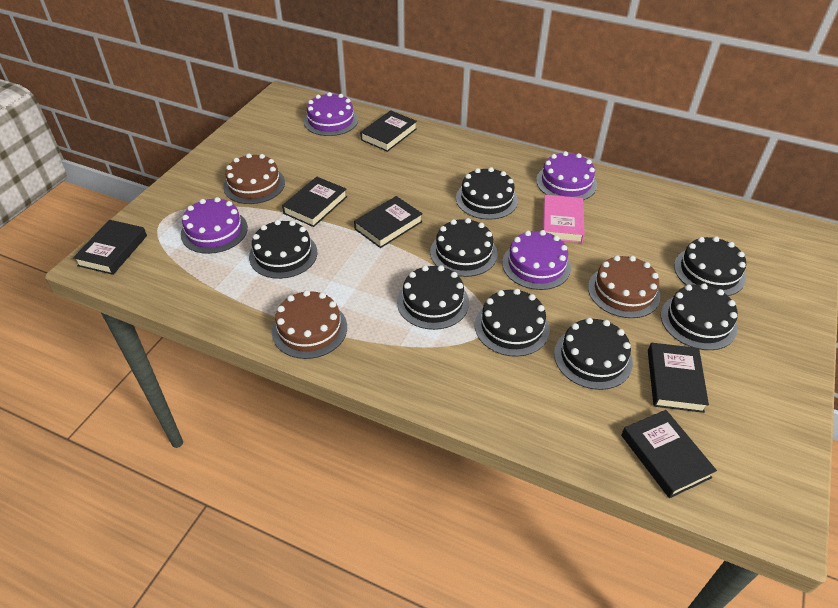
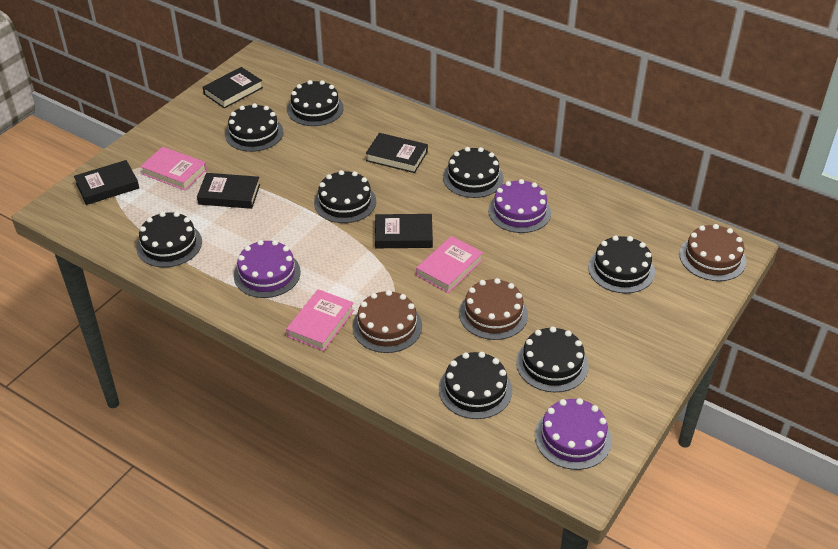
black book: 6 -> 5
pink book: 1 -> 3
purple cake: 4 -> 3

